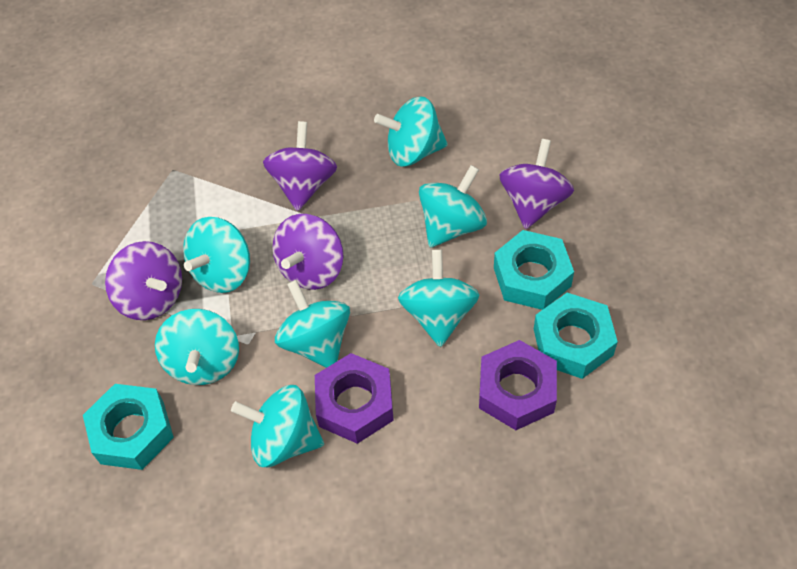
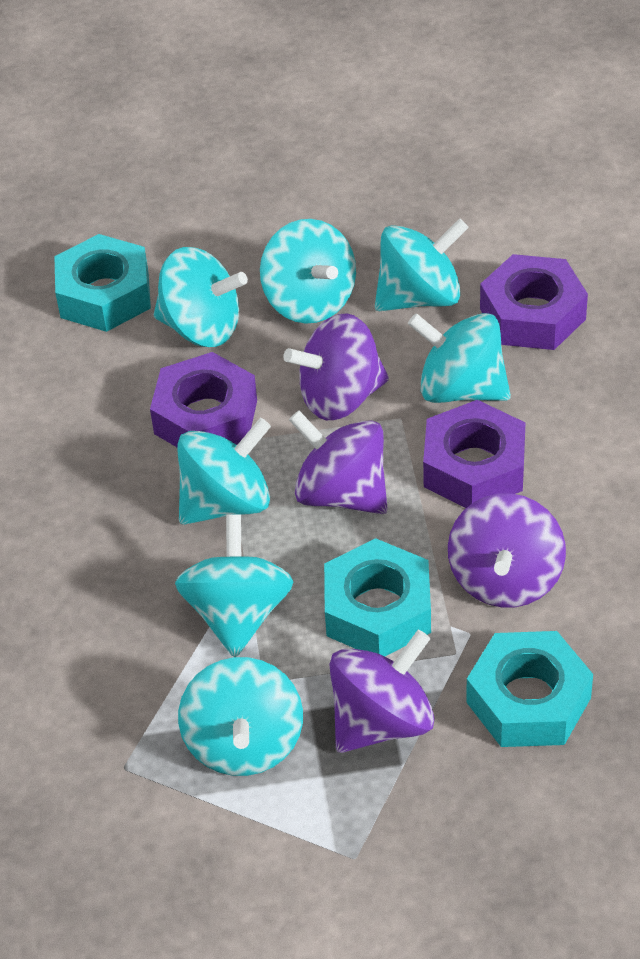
purple nut: 2 -> 3

